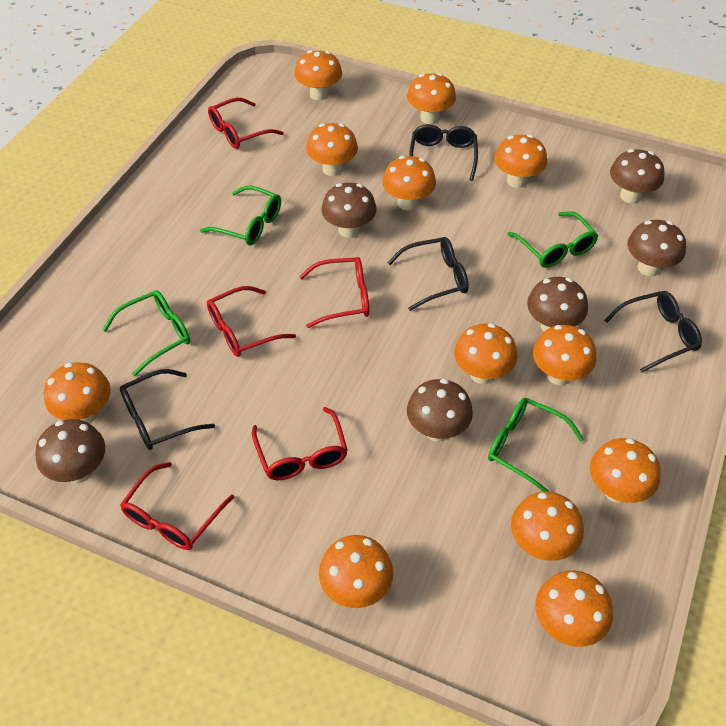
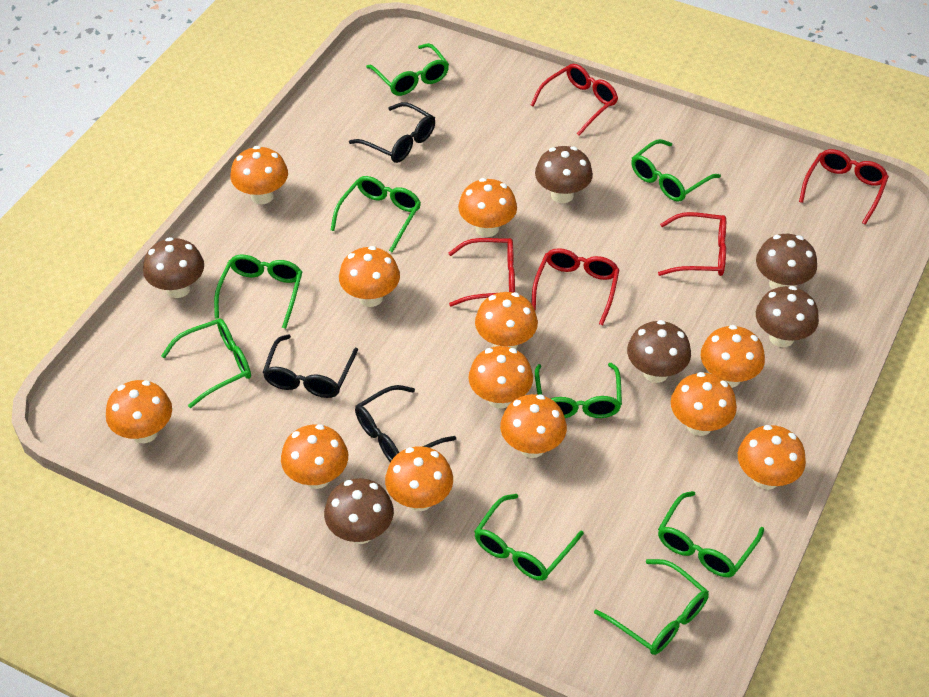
black glasses: 4 -> 3
green glasses: 4 -> 9

